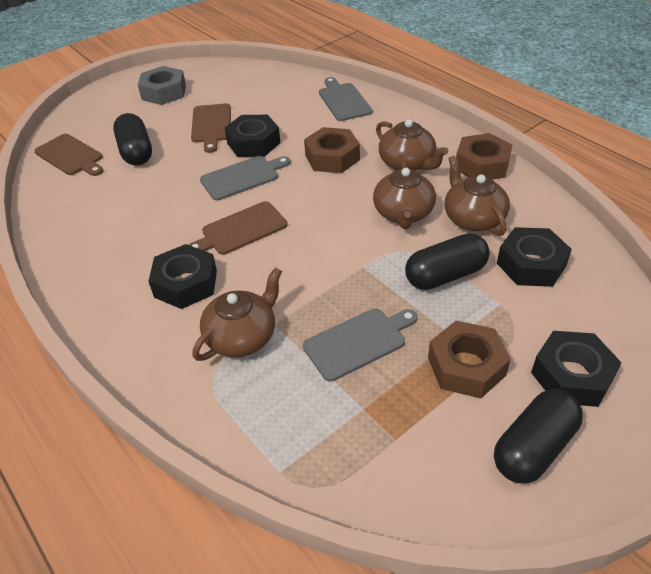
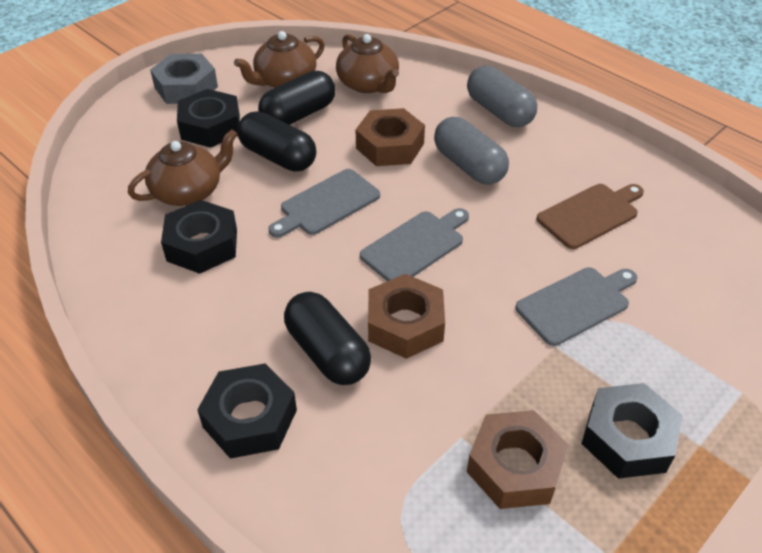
brown cutting board: 3 -> 1
brown teapot: 4 -> 3
grey capsule: 0 -> 2

